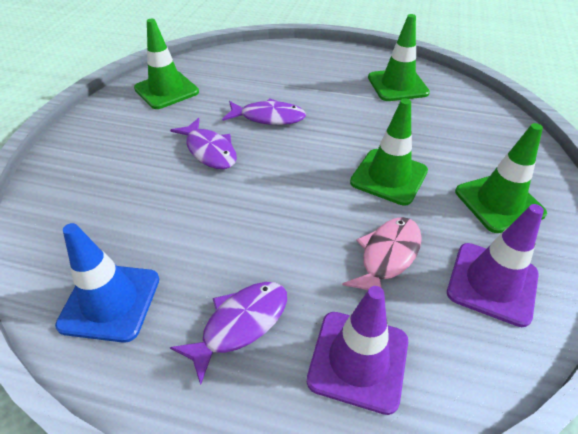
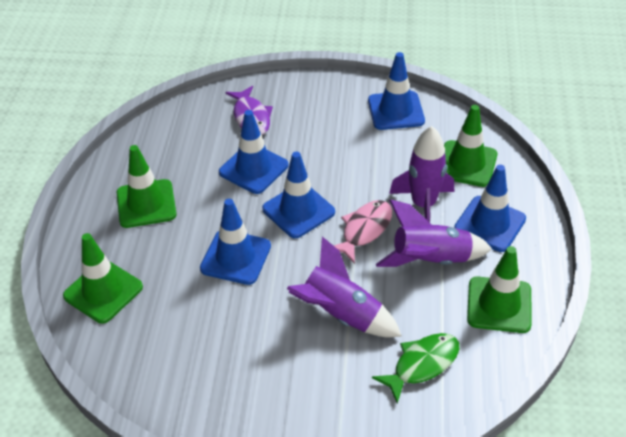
blue traffic cone: 1 -> 5
green fish: 0 -> 1
purple fish: 3 -> 1
purple rocket: 0 -> 3
purple traffic cone: 2 -> 0

